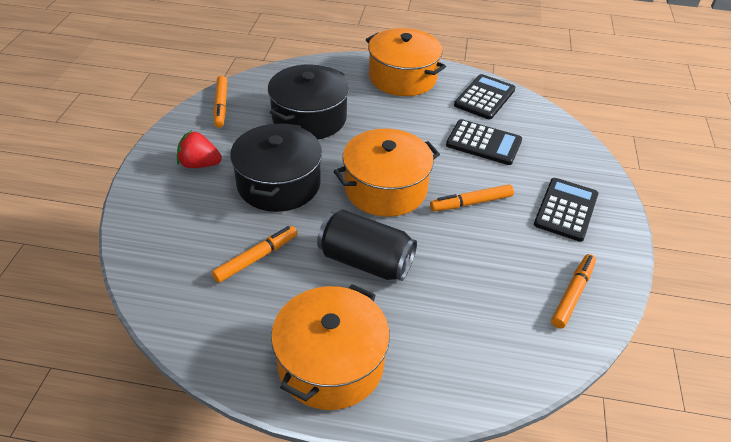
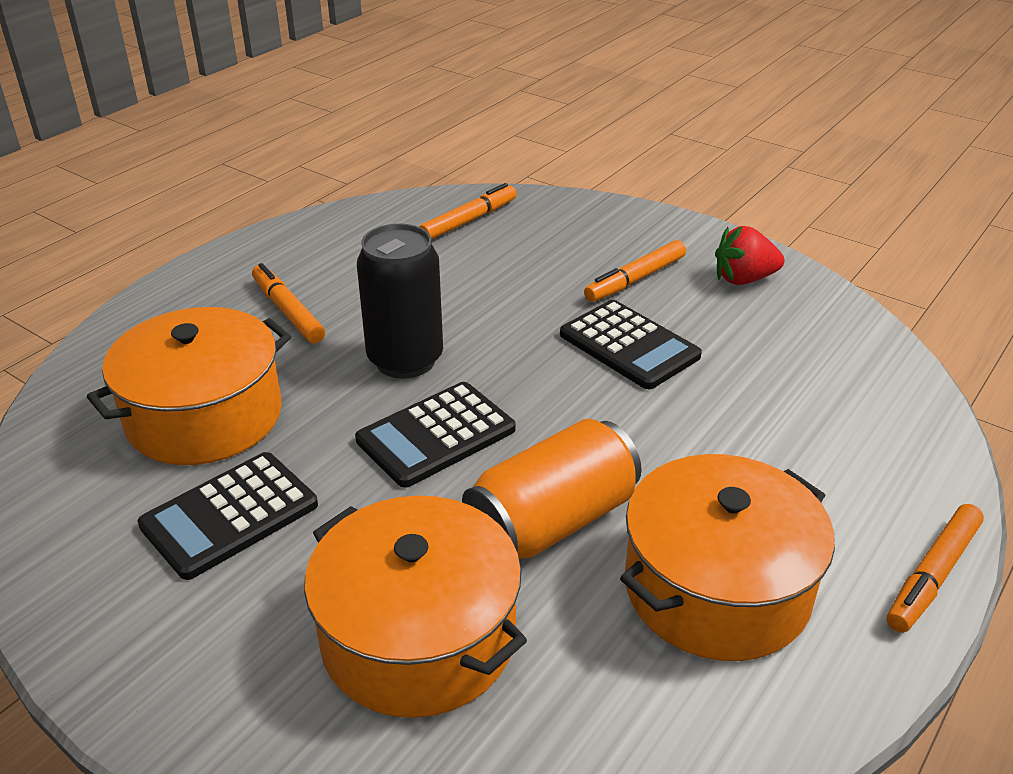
black pot: 2 -> 0
orange can: 0 -> 1

